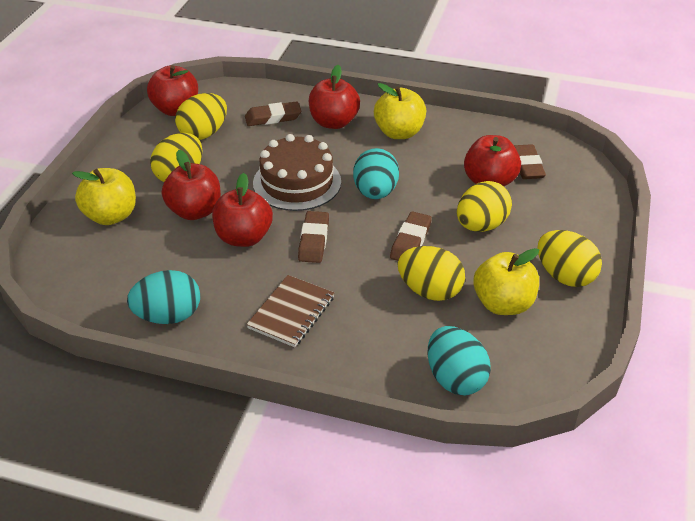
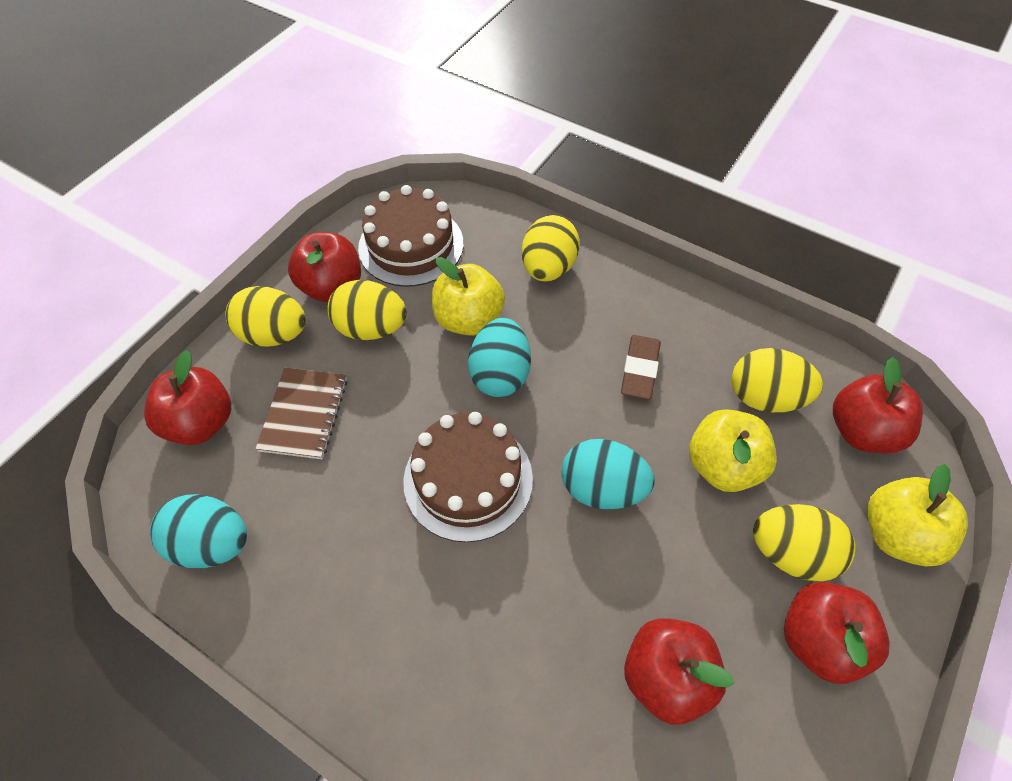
brown cake: 1 -> 2
brown eraser: 4 -> 1

